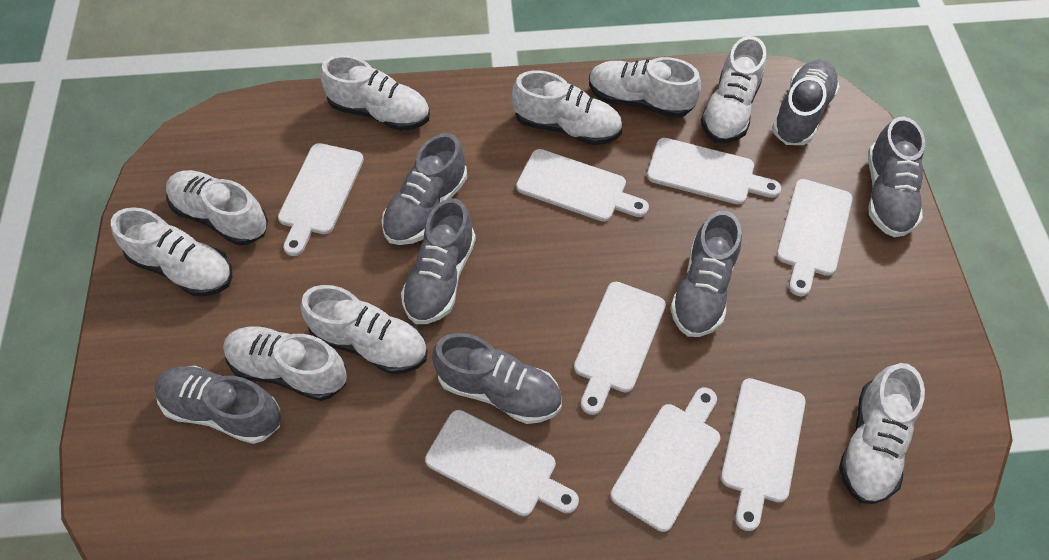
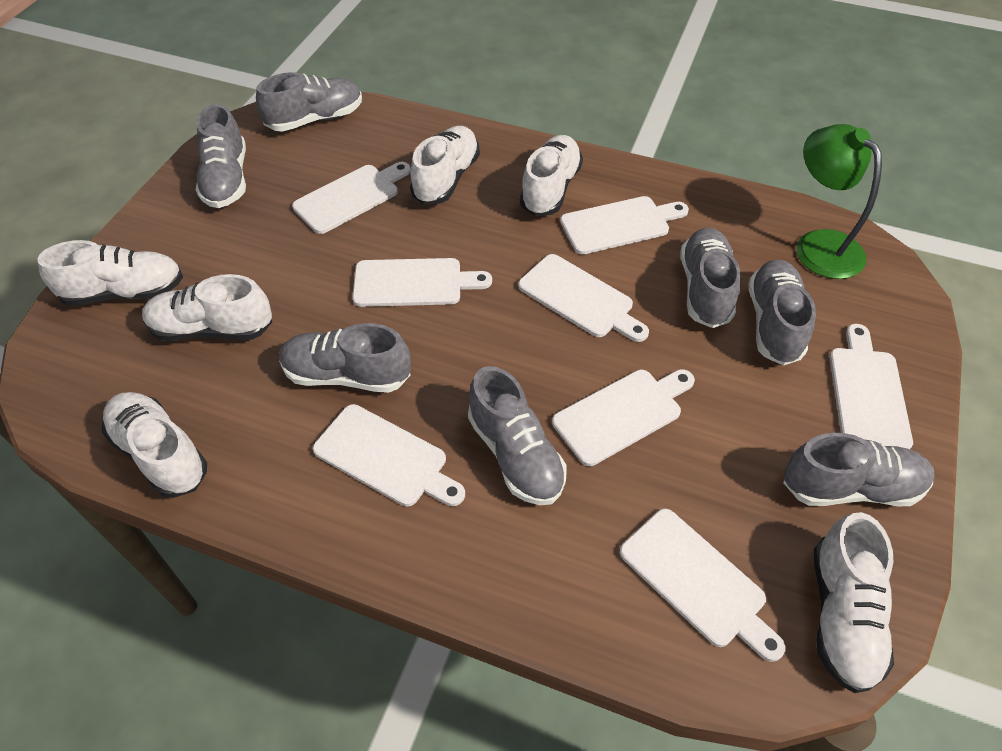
green lamp: 0 -> 1
white shoe: 9 -> 6

